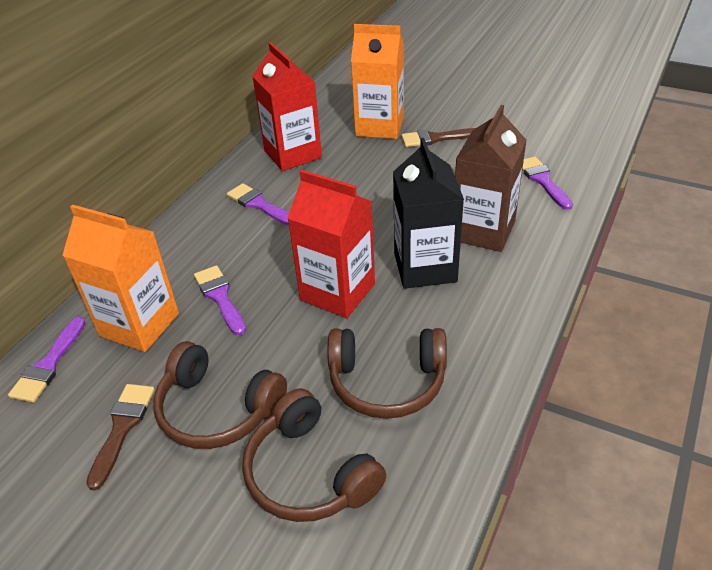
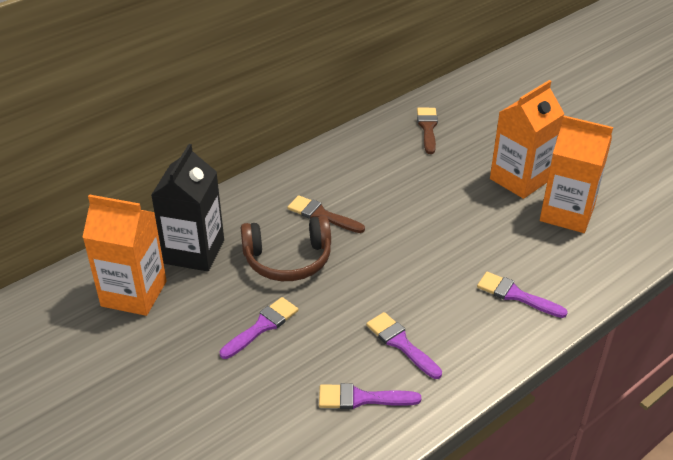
brown carton: 1 -> 0
brown headphones: 3 -> 1
orange carton: 2 -> 3
red carton: 2 -> 0

